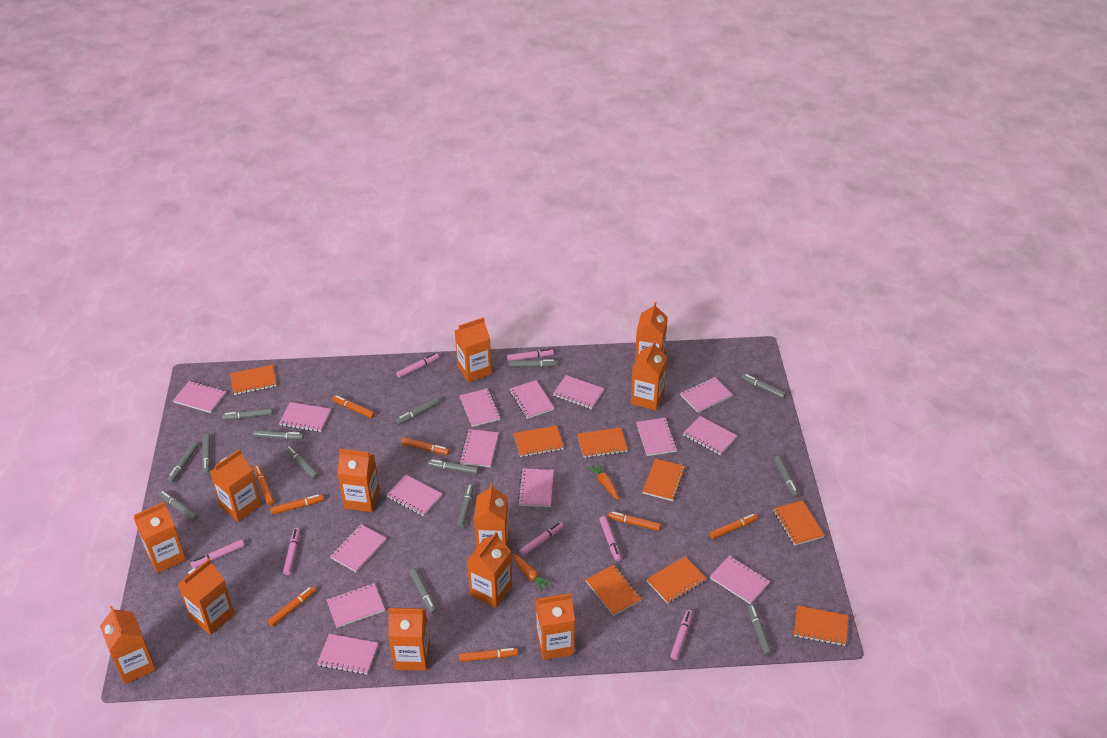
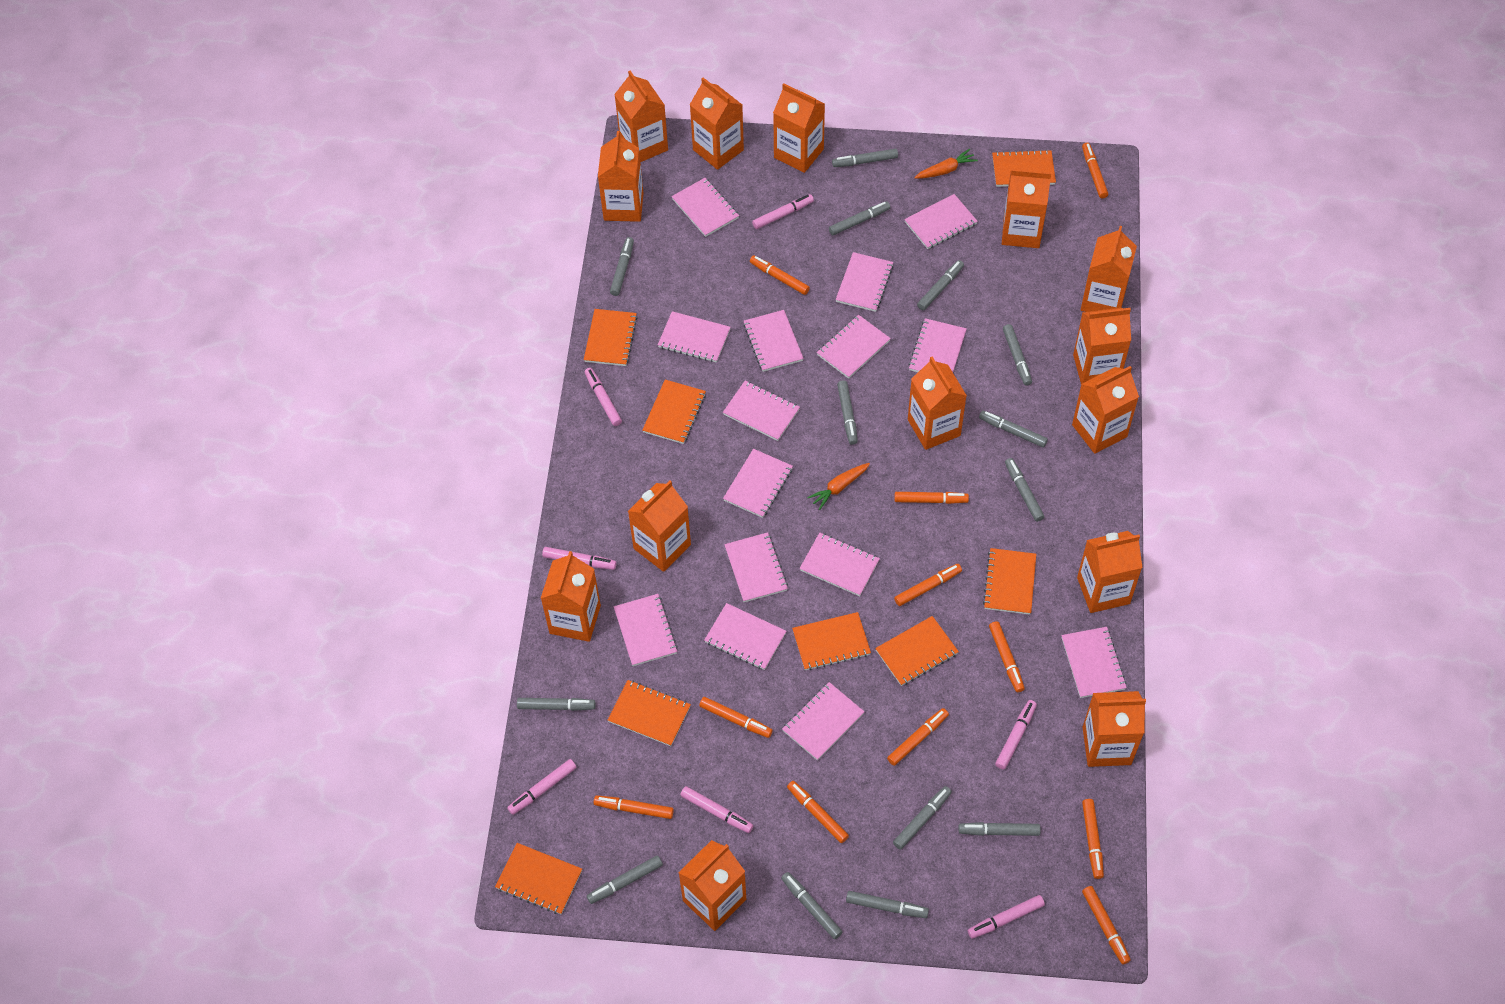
orange carton: 12 -> 14
orange marker: 8 -> 11

